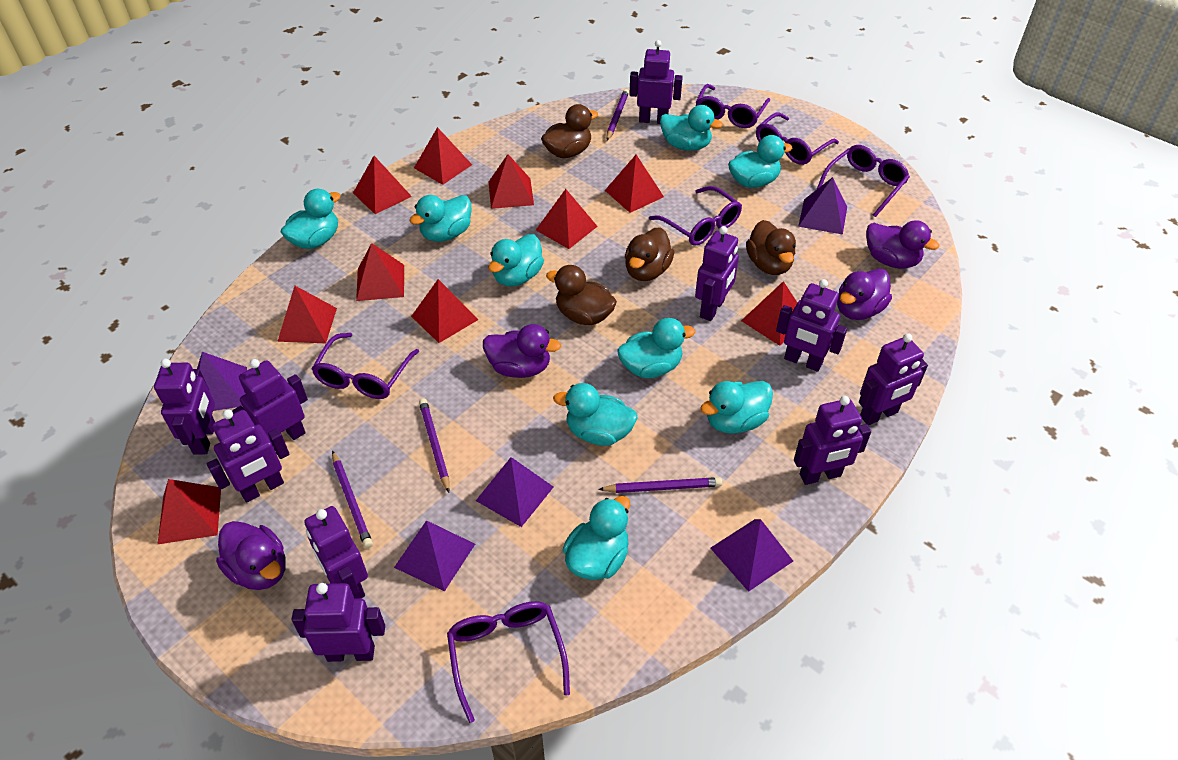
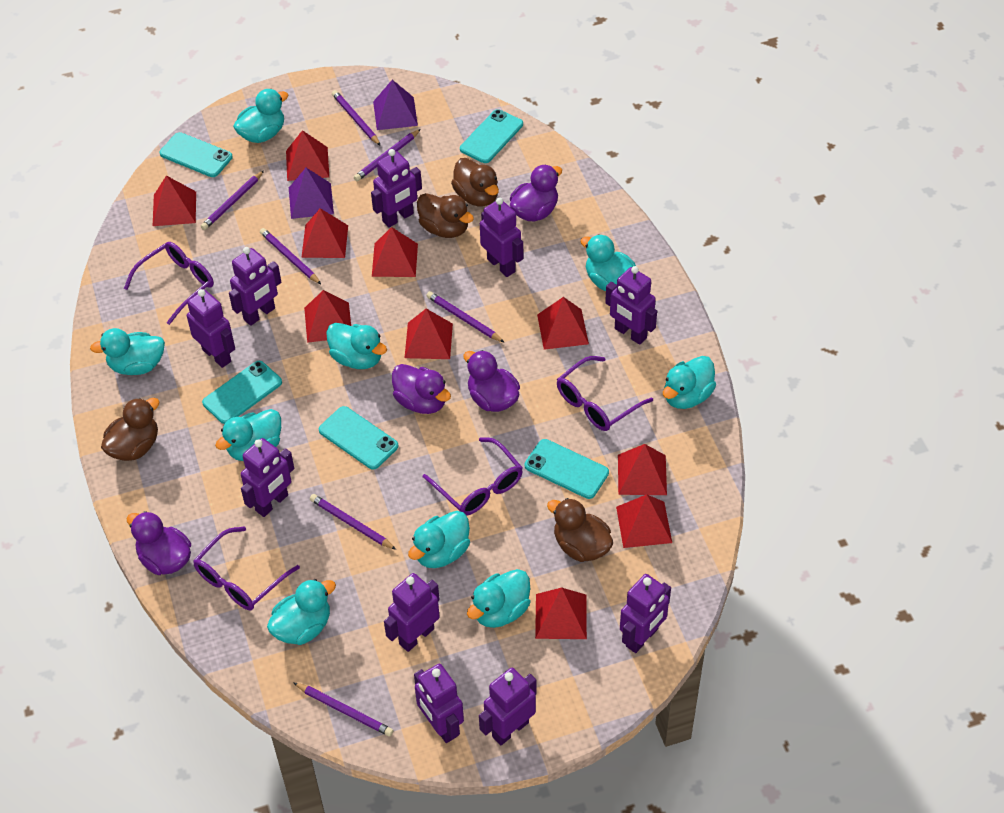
purple glasses: 6 -> 4
purple pencil: 4 -> 7
purple pyramid: 5 -> 2
turquoise phone: 0 -> 5

